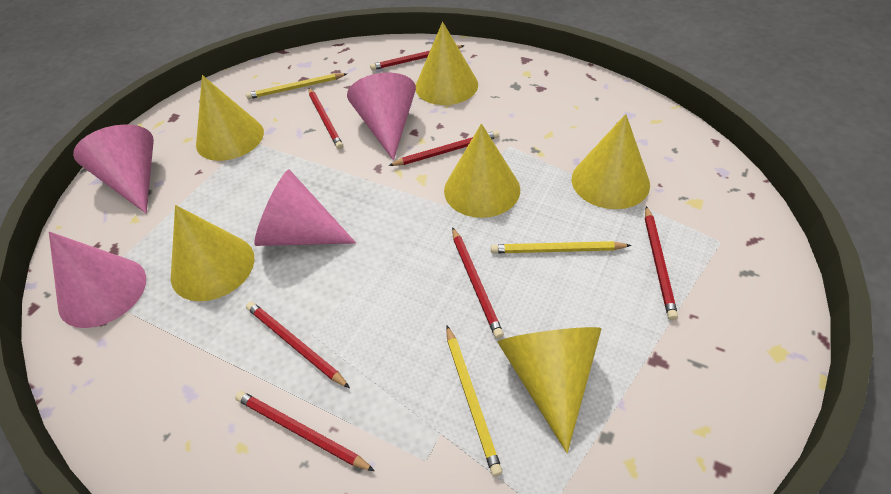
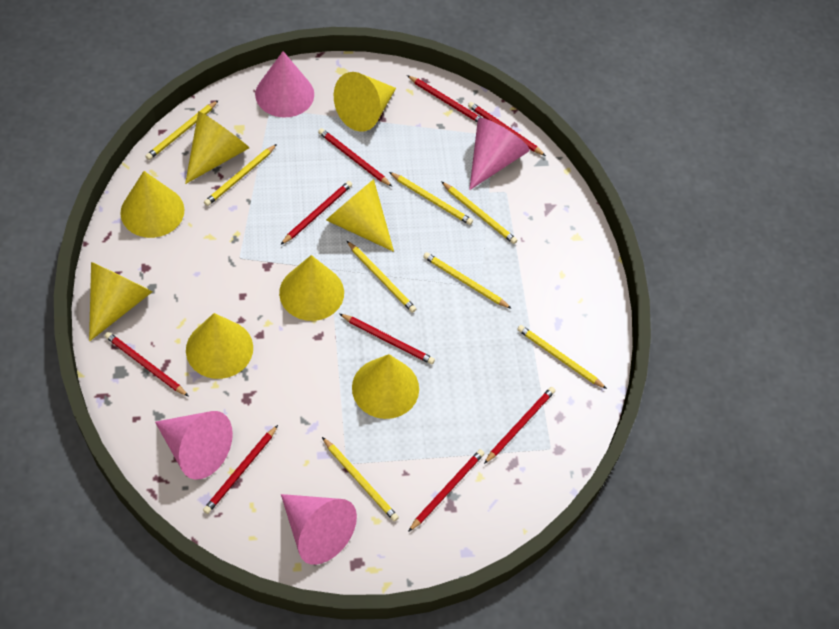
red pencil: 7 -> 9
yellow cone: 6 -> 8
yellow pencil: 3 -> 8

